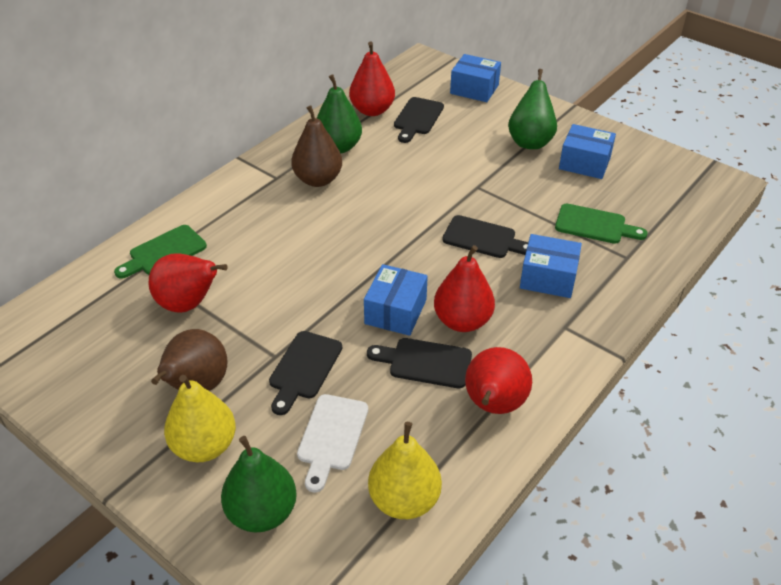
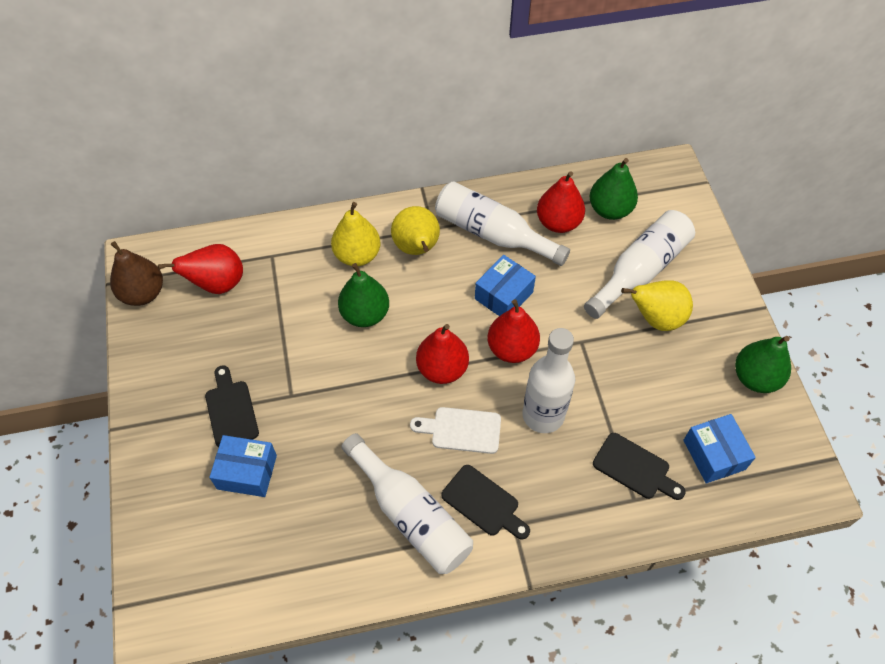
black cutting board: 4 -> 3
blue box: 4 -> 3
brown pear: 2 -> 1
green cutting board: 2 -> 0
white bottle: 0 -> 4
yellow pear: 2 -> 3

